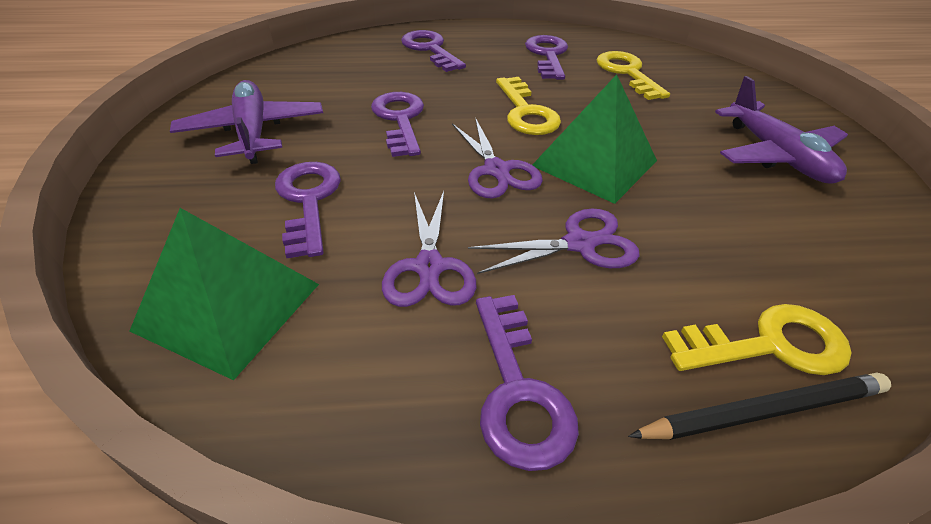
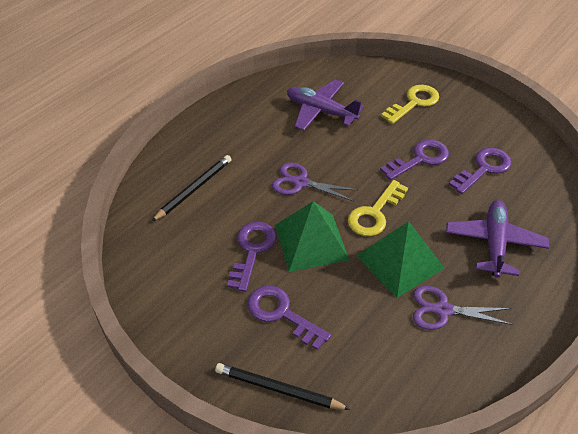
black pencil: 1 -> 2
purple key: 5 -> 4
purple scissors: 3 -> 2
yellow key: 3 -> 2

